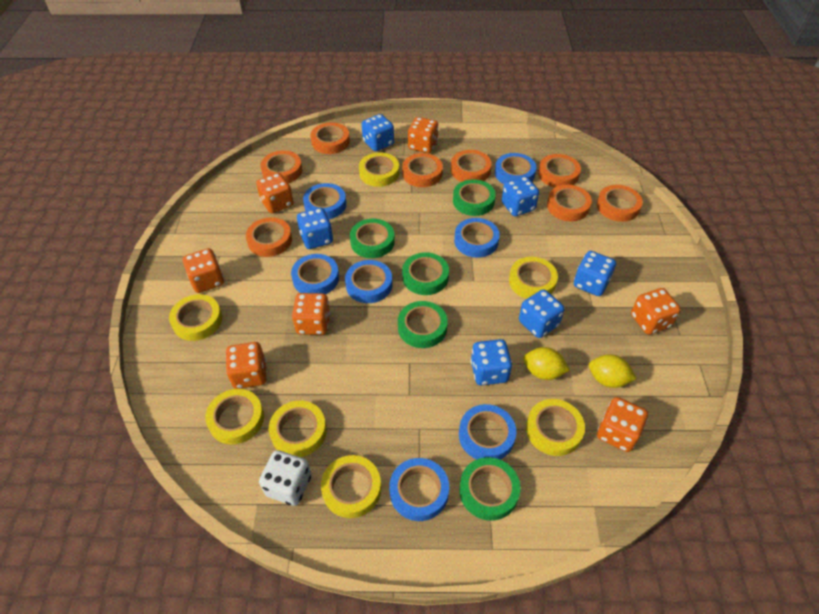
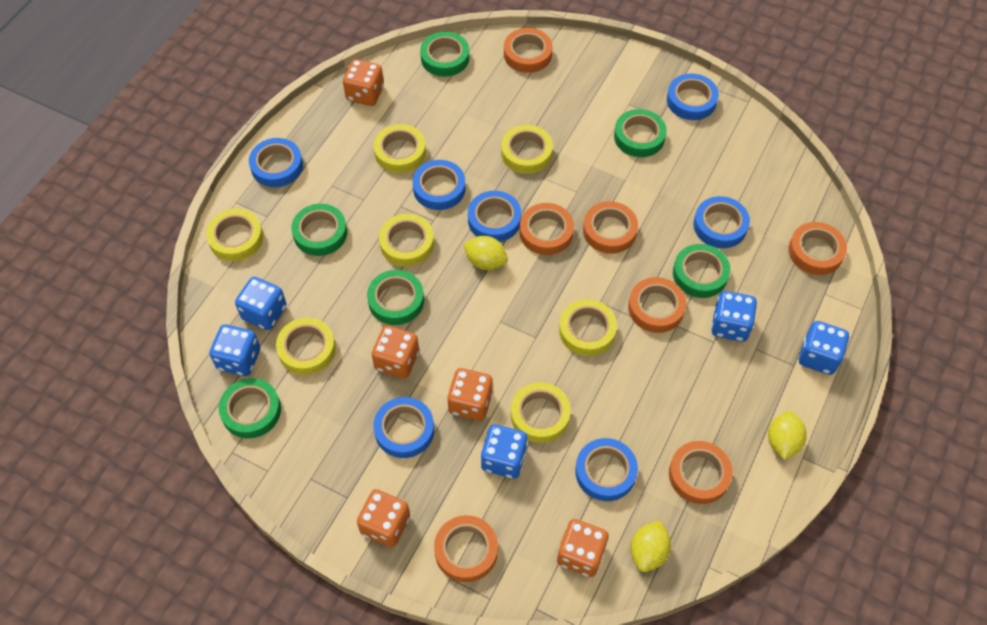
blue dice: 6 -> 5
green tape: 5 -> 6
orange dice: 7 -> 5
orange tape: 8 -> 7
white dice: 1 -> 0
yellow lemon: 2 -> 3

